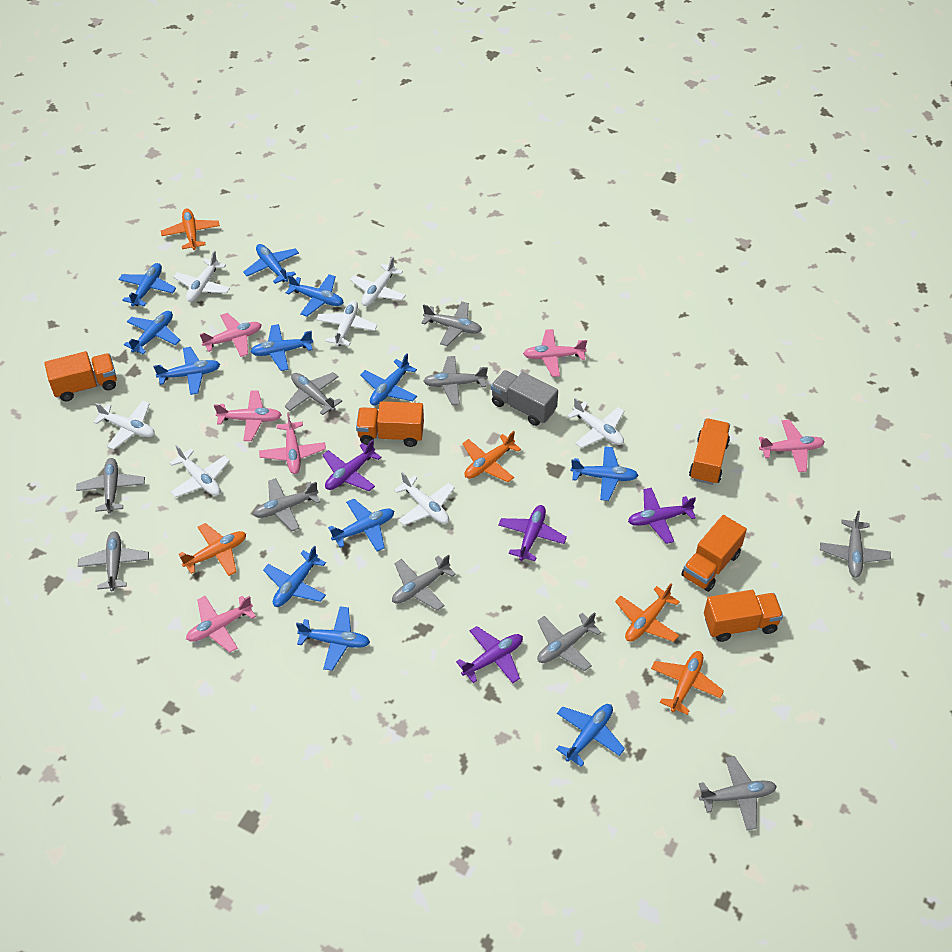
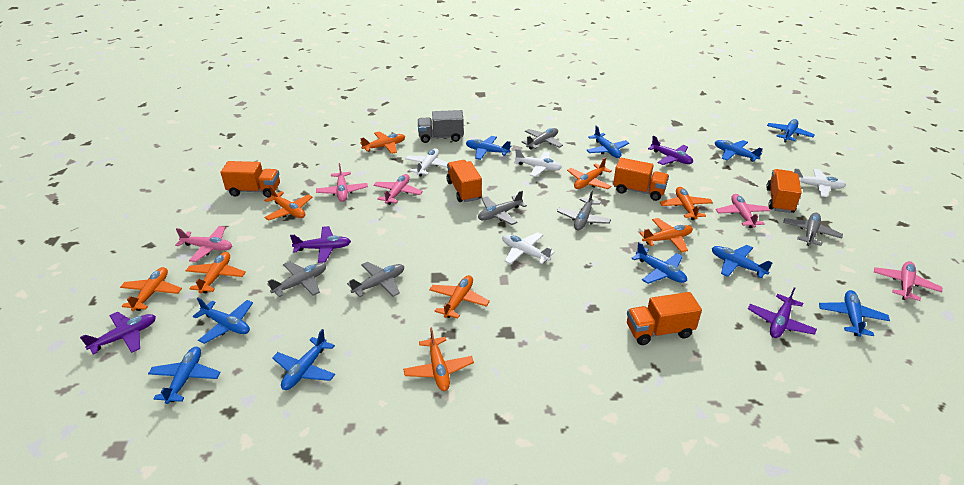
blue plane: 12 -> 10
grey plane: 10 -> 6
orange plane: 5 -> 9
pink plane: 6 -> 5
white plane: 7 -> 4

